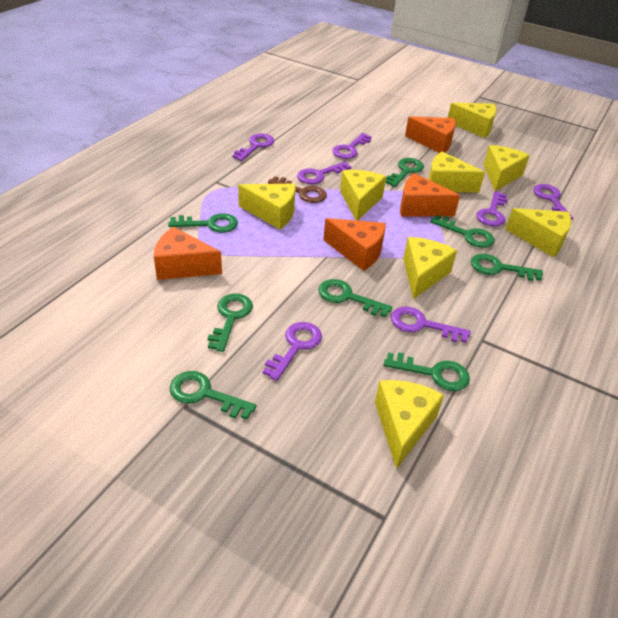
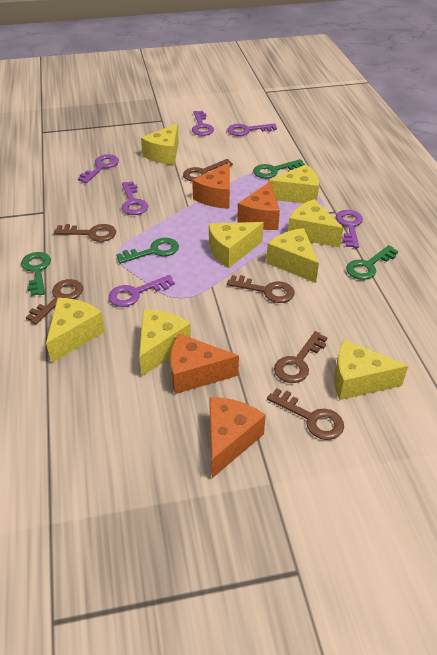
brown key: 1 -> 6
green key: 8 -> 4
purple key: 7 -> 6

